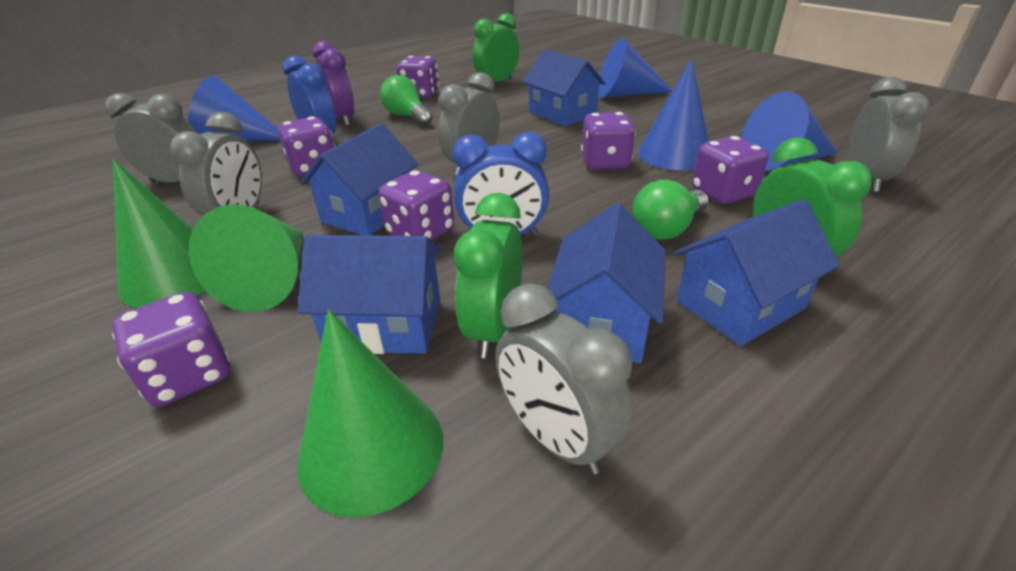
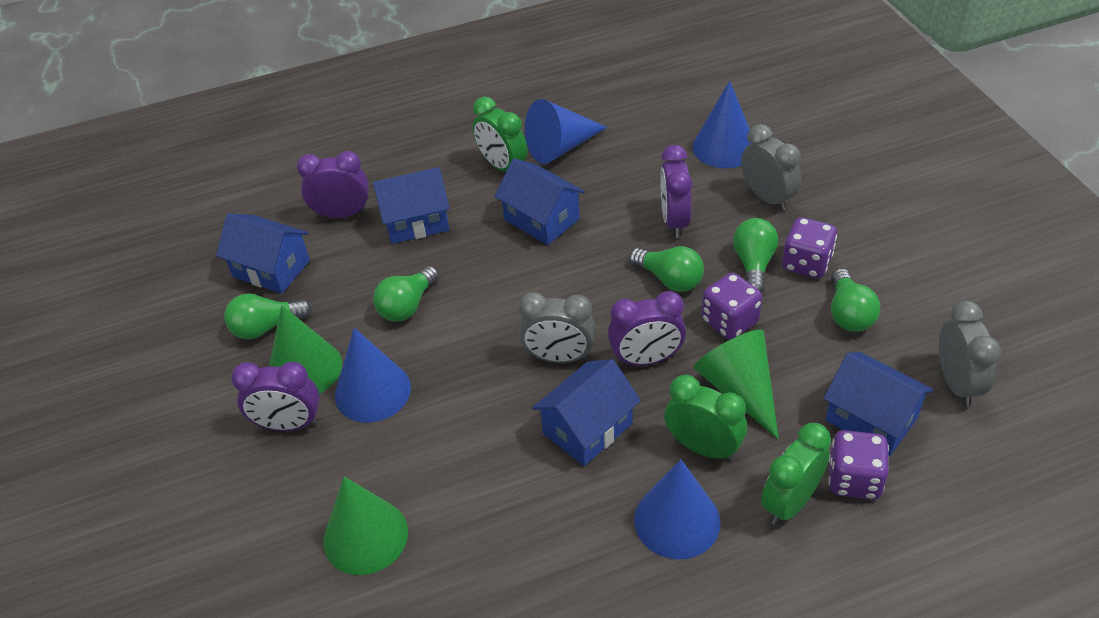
blue clock: 2 -> 0
green light bulb: 2 -> 5
grey clock: 5 -> 3
purple clock: 1 -> 4
purple dice: 6 -> 3

